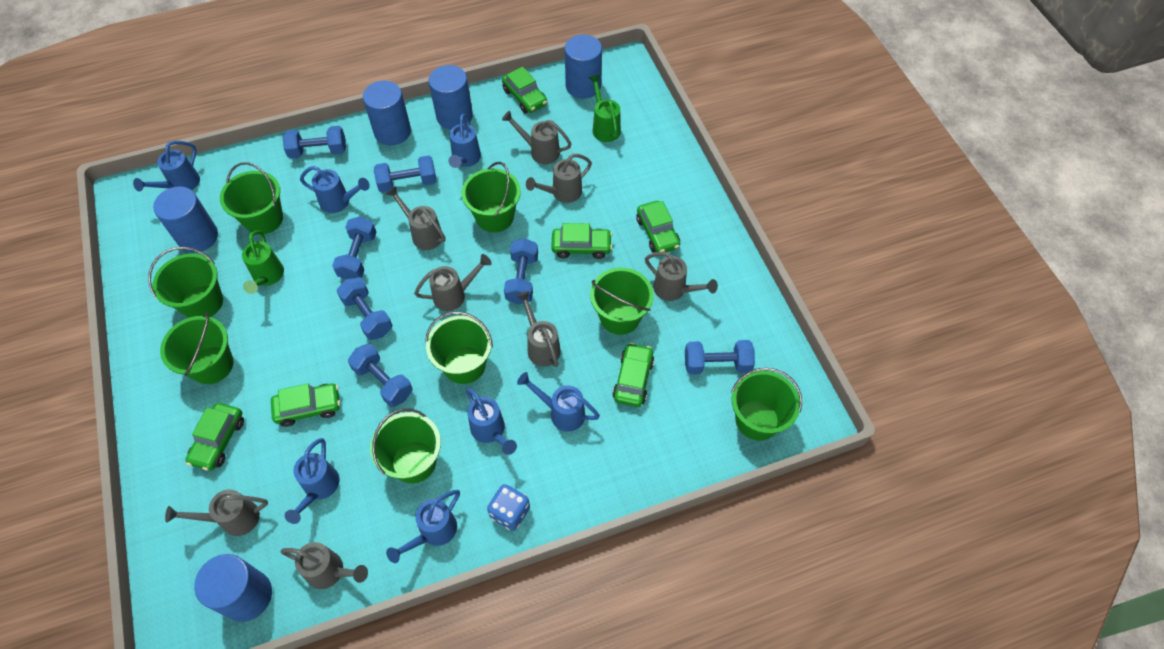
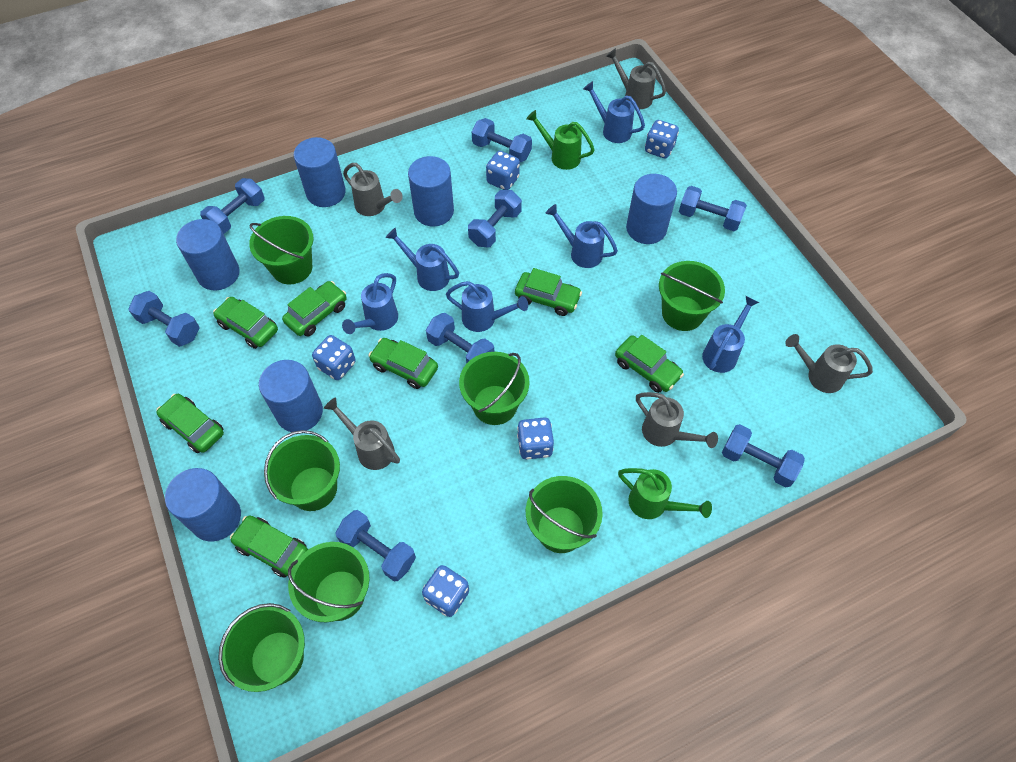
blue cylinder: 5 -> 6
blue dice: 1 -> 5
blue dumbbell: 7 -> 8
blue watering can: 7 -> 6
green bucket: 8 -> 7
green car: 6 -> 7
grey watering can: 8 -> 5

